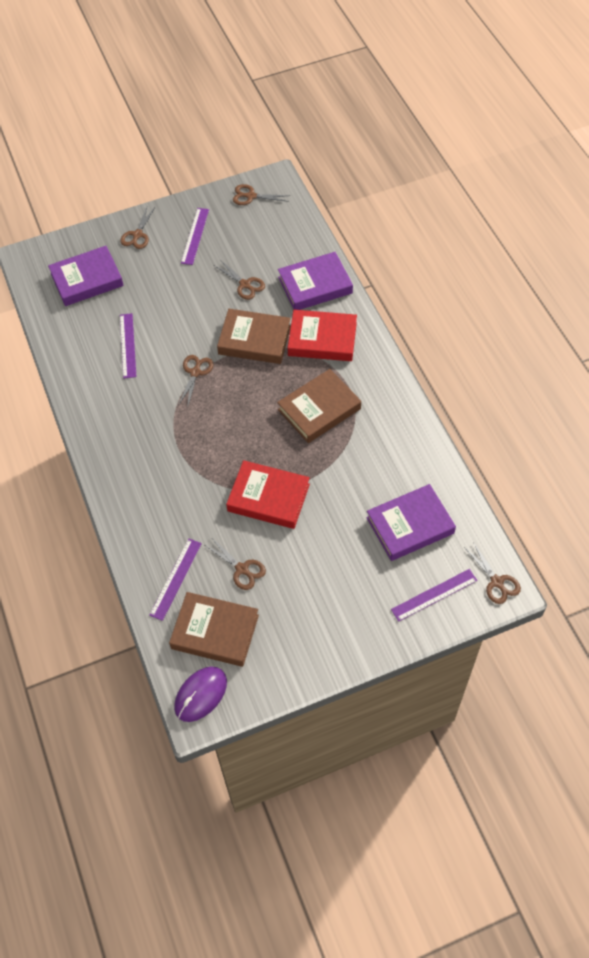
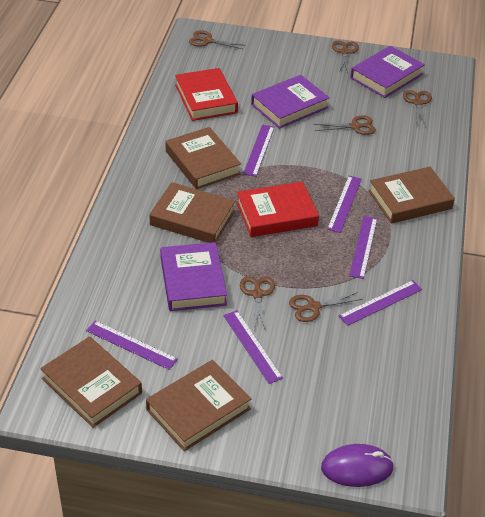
brown book: 3 -> 5
purple ruler: 4 -> 6

